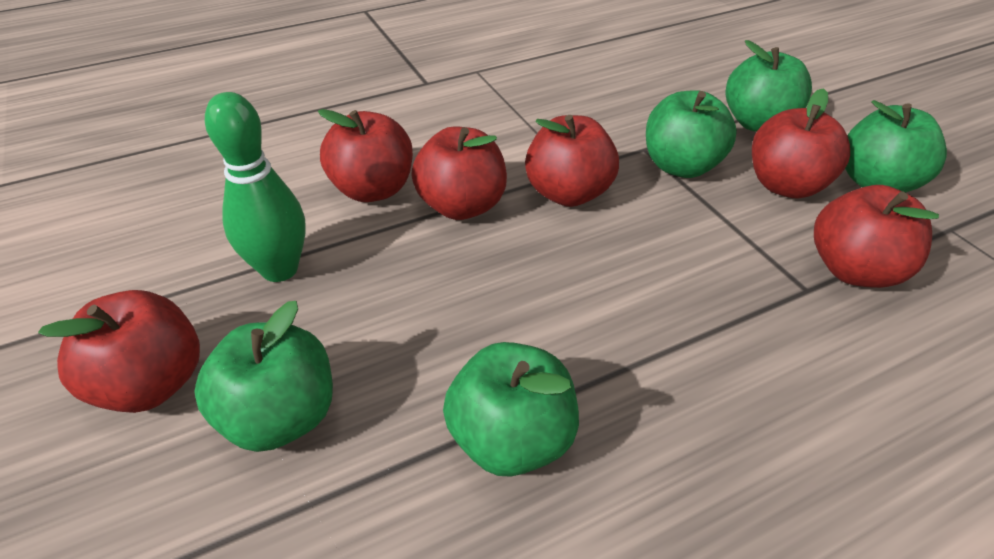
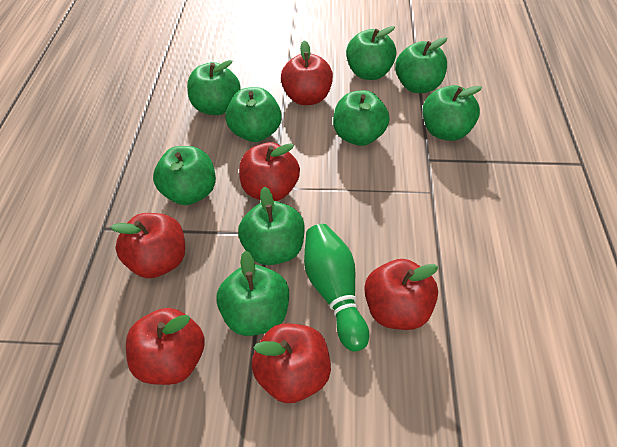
green apple: 5 -> 9

